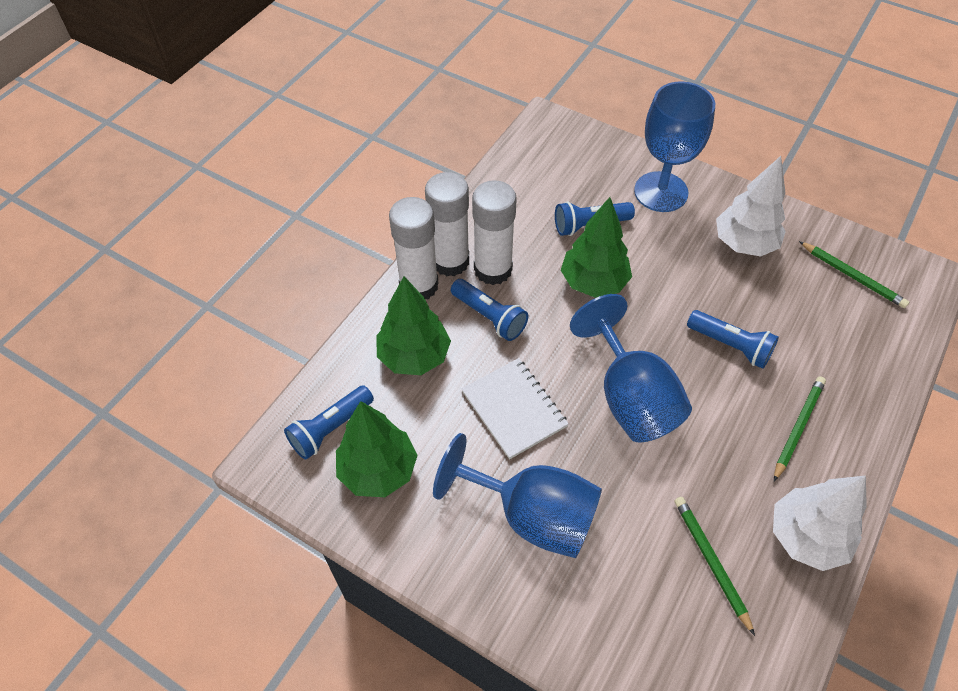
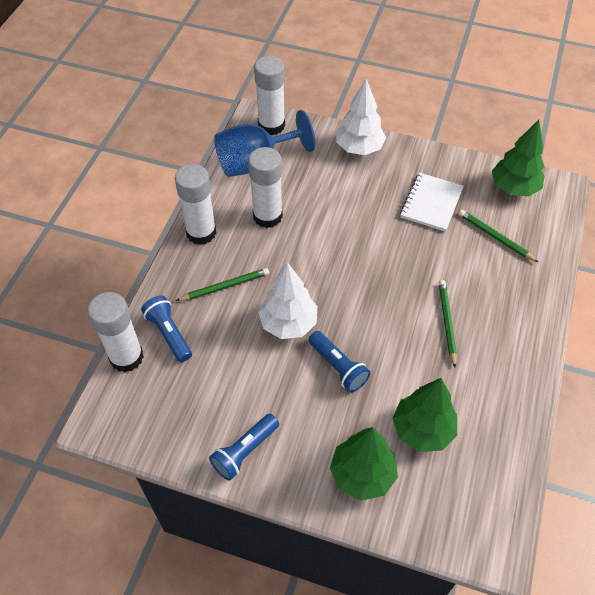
blue flashlight: 4 -> 3
blue goblet: 3 -> 1
white glue stick: 3 -> 4

